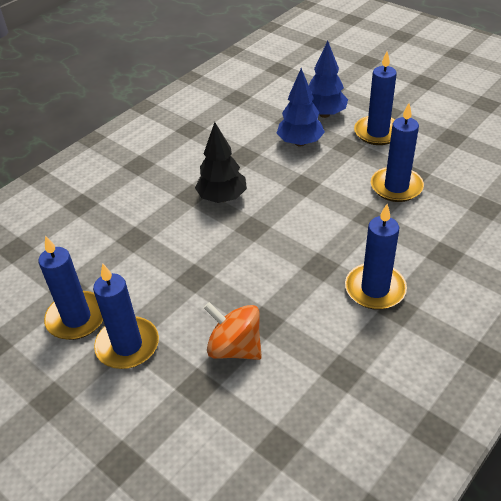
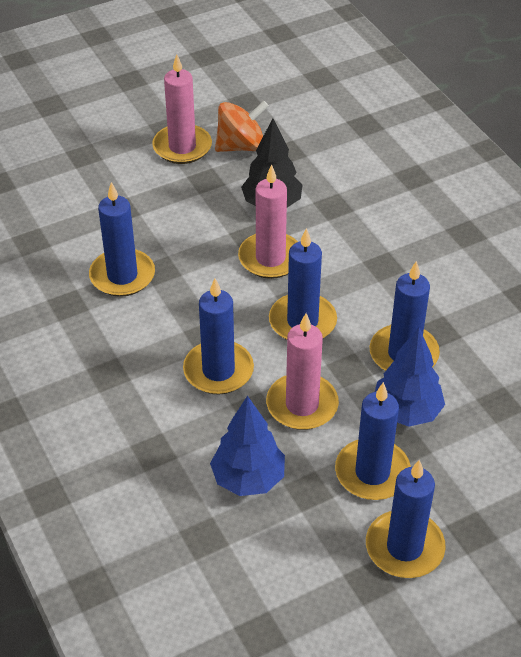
blue candle: 5 -> 6
pink candle: 0 -> 3

